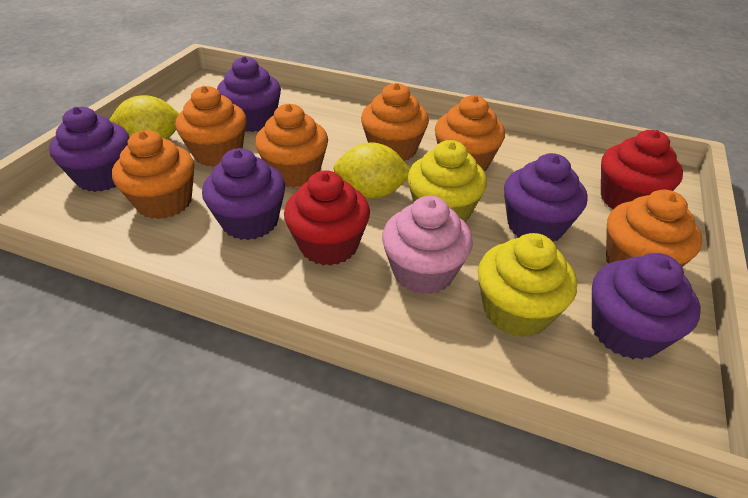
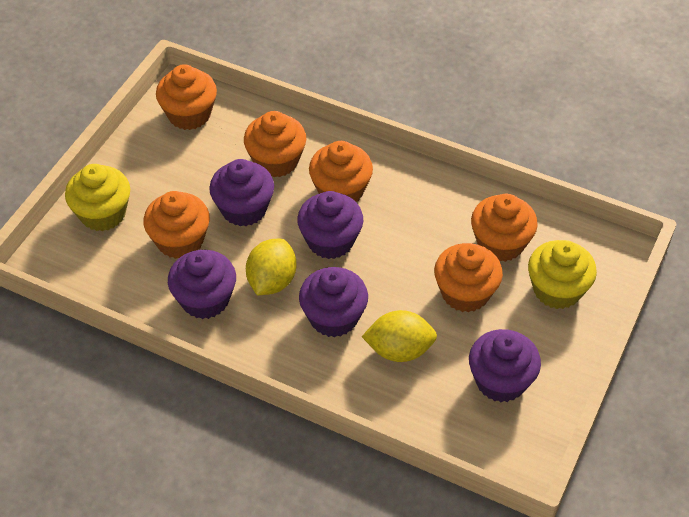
pink cupcake: 1 -> 0
red cupcake: 2 -> 0

